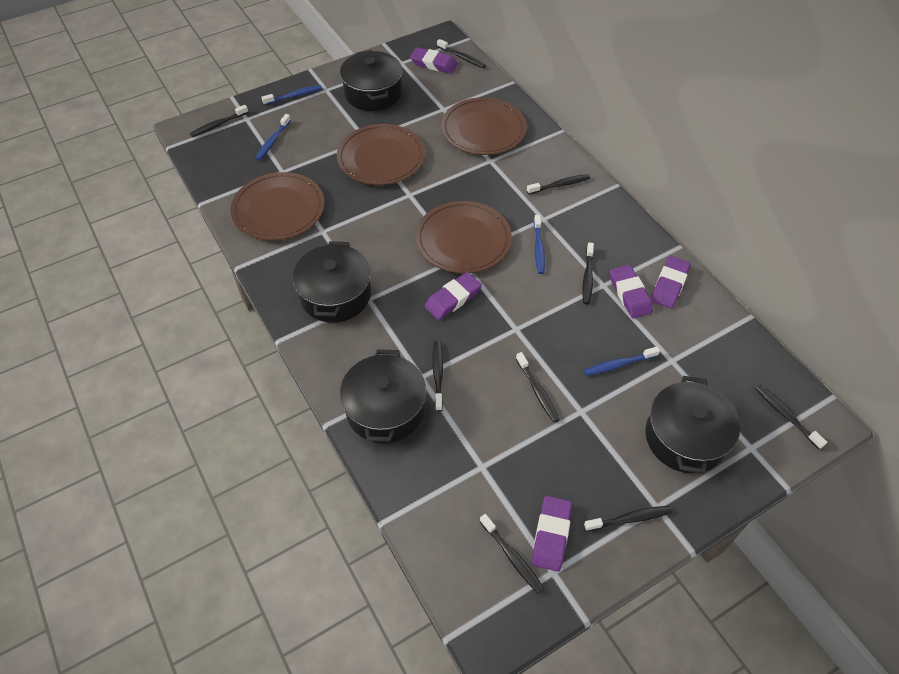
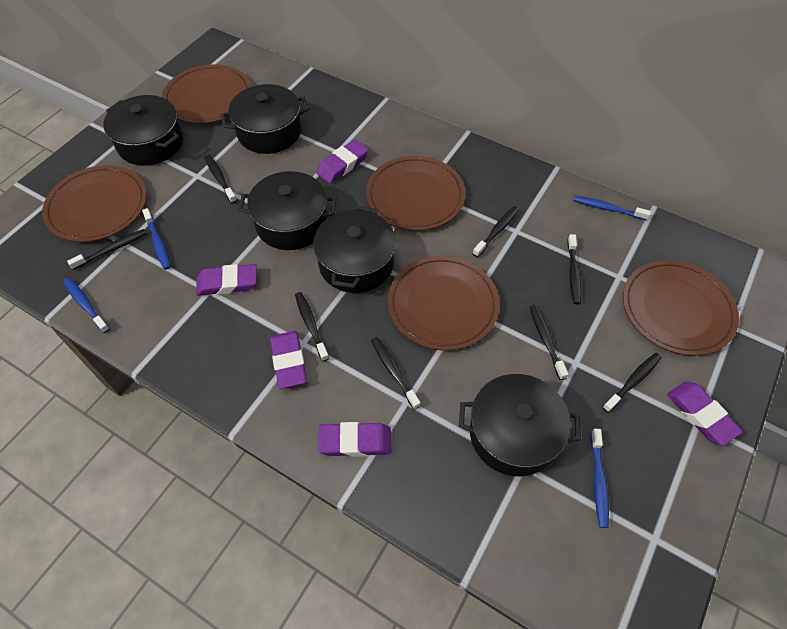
black pot: 4 -> 5
black toothbrush: 9 -> 8
brown plate: 4 -> 5

